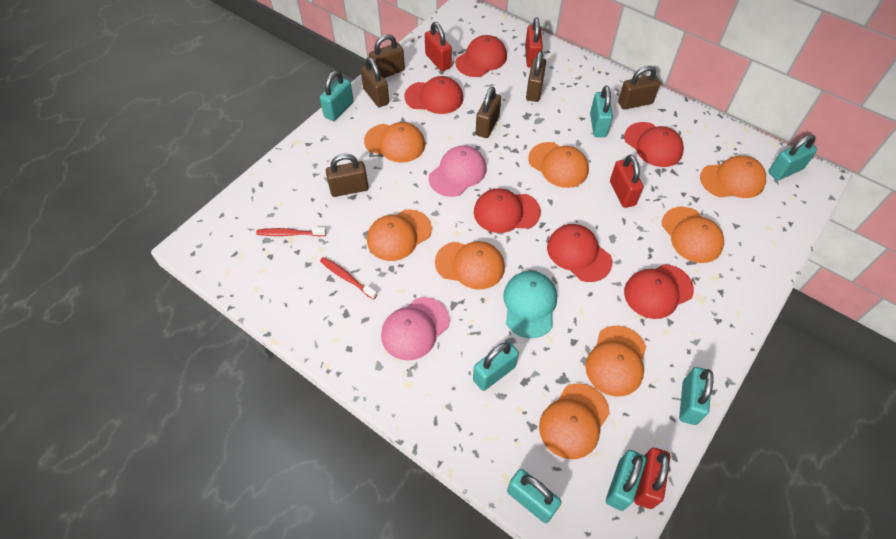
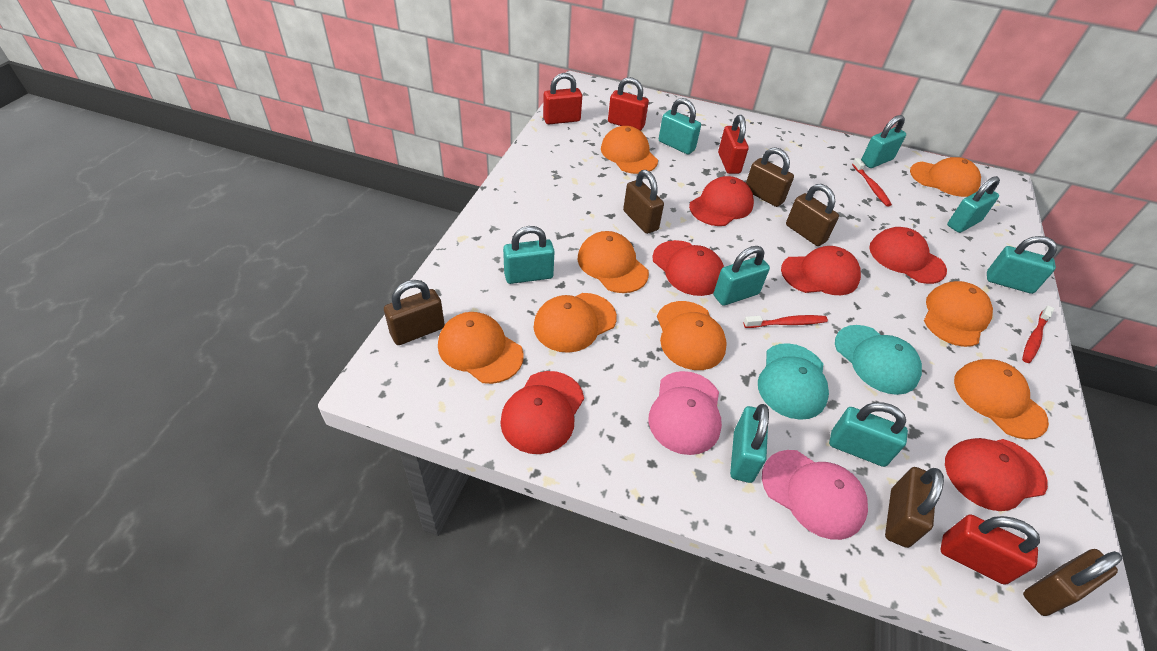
red toothbrush: 2 -> 3
turquoise cap: 1 -> 2
turquoise padlock: 7 -> 8

